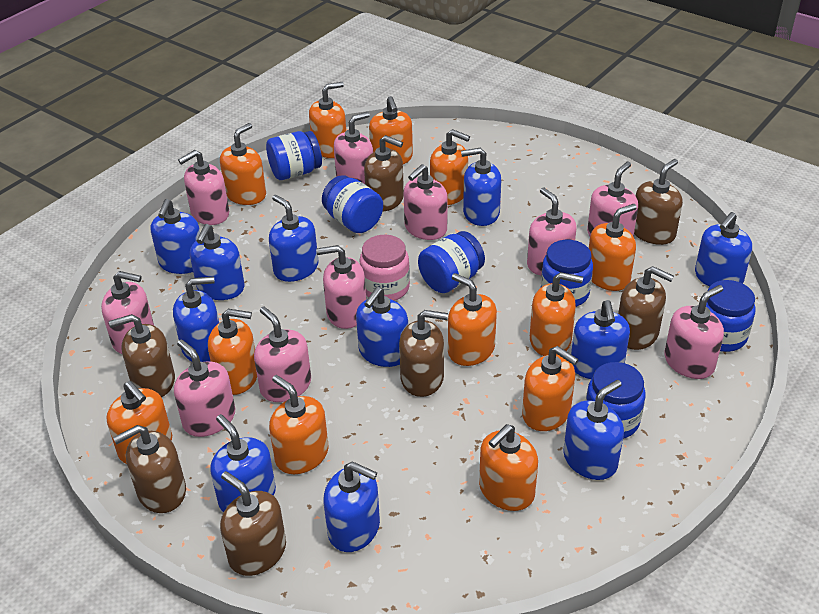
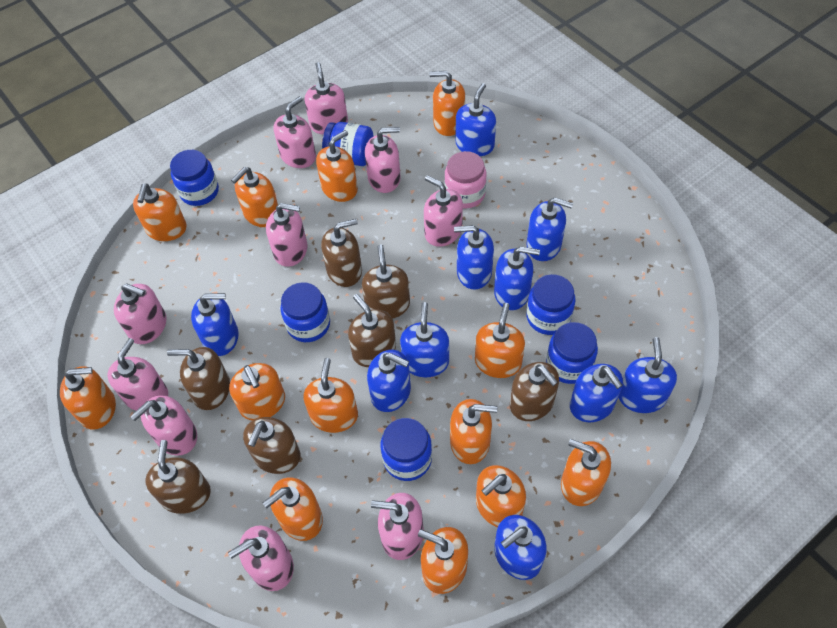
blue soap dispenser: 11 -> 10
orange soap dispenser: 12 -> 13

